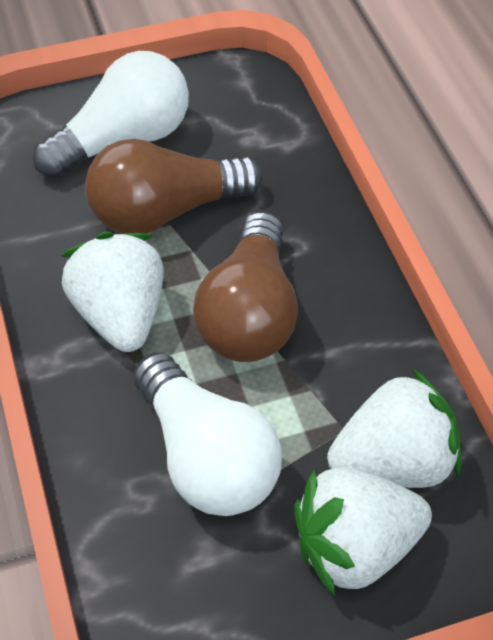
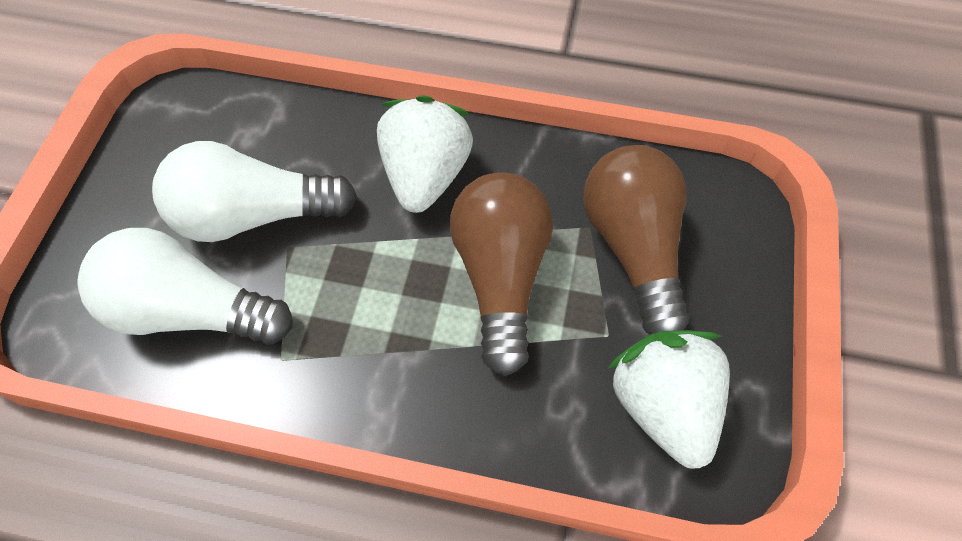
white strawberry: 3 -> 2

